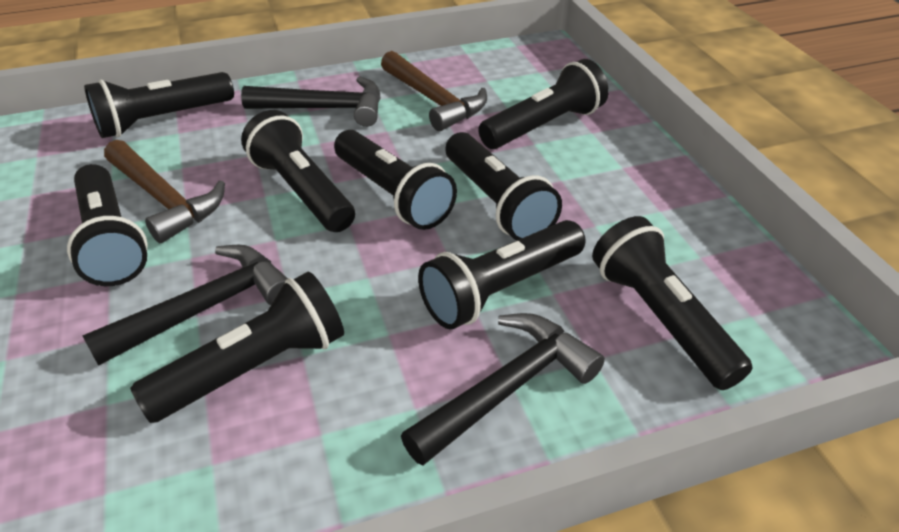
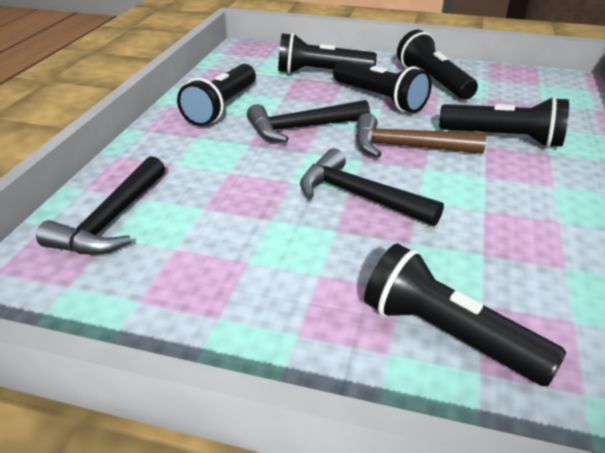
black flashlight: 9 -> 6
brown hammer: 2 -> 1

